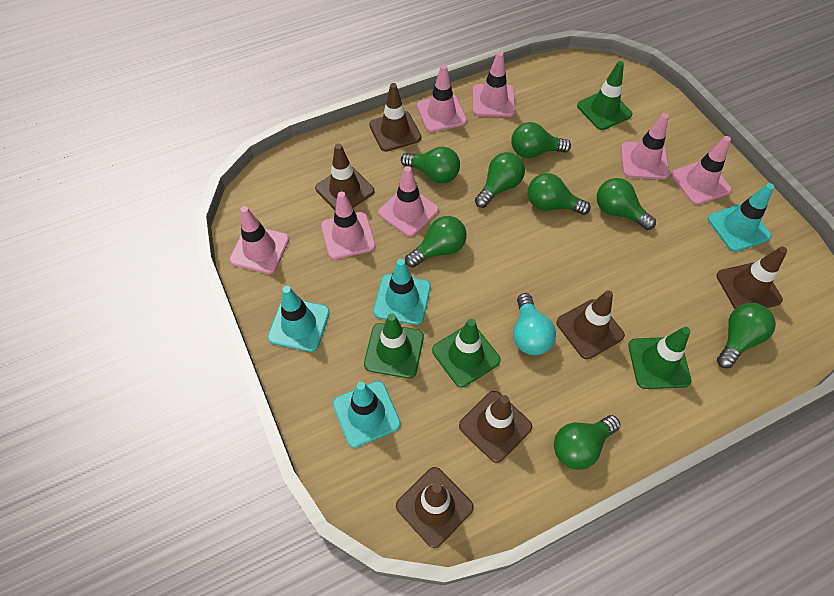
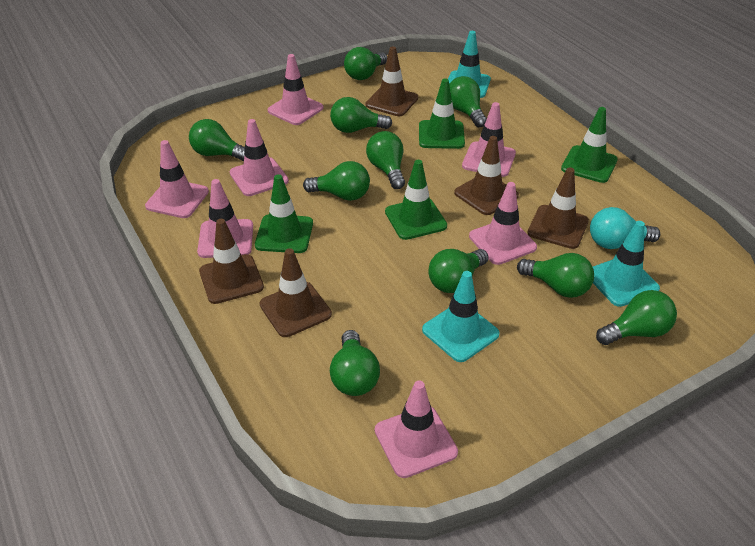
brown traffic cone: 6 -> 5
green light bulb: 8 -> 10
turquoise traffic cone: 4 -> 3

